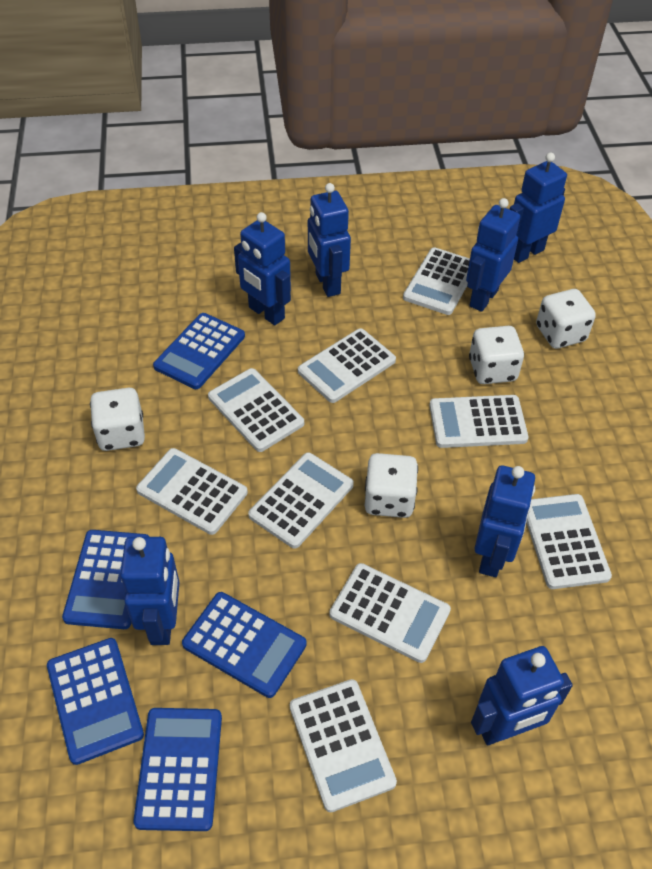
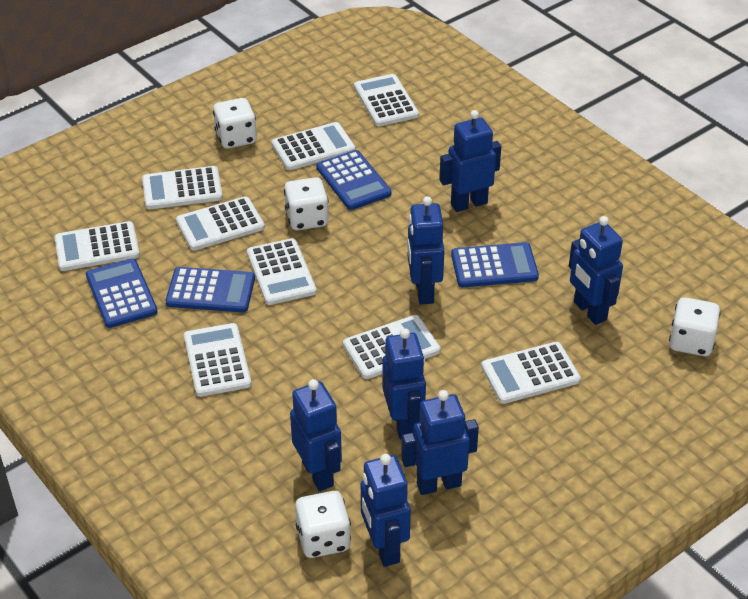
blue calculator: 5 -> 4

